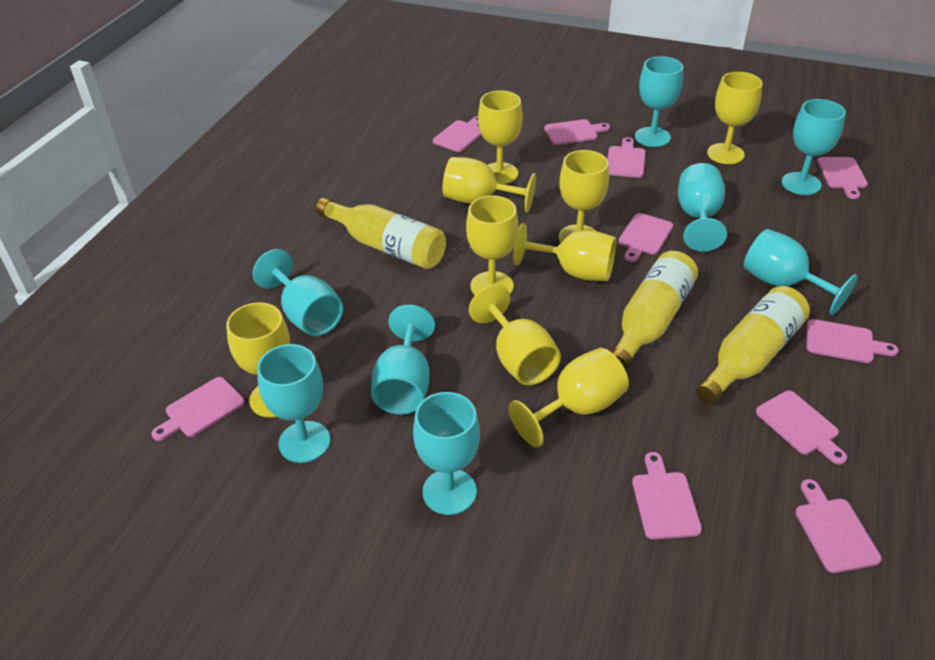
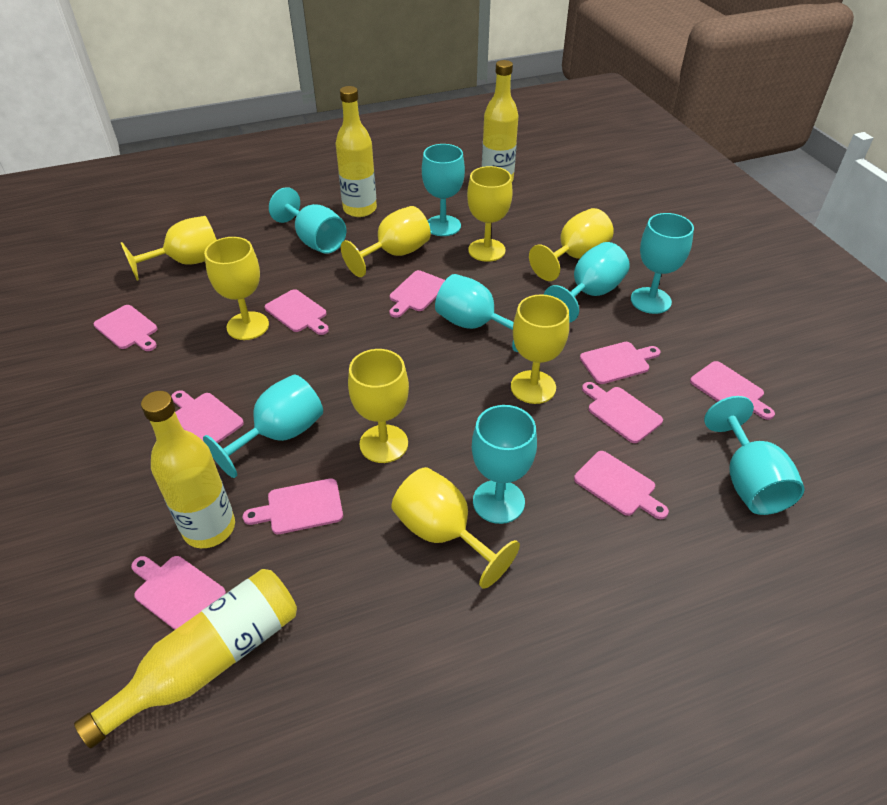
yellow bottle: 3 -> 4
yellow goblet: 9 -> 8

